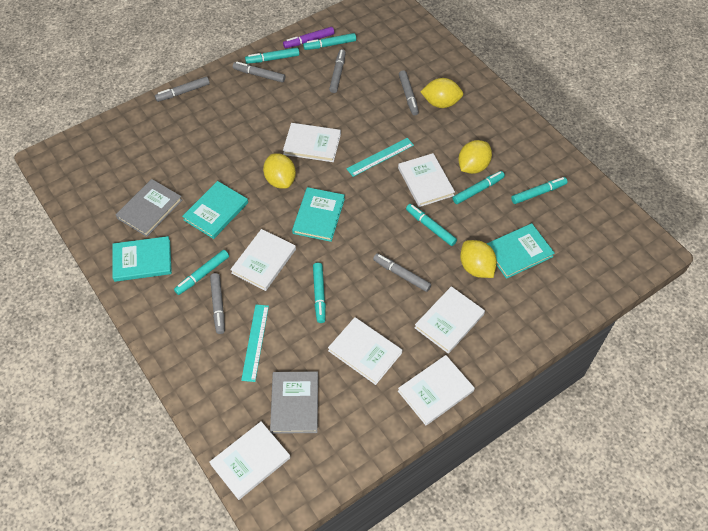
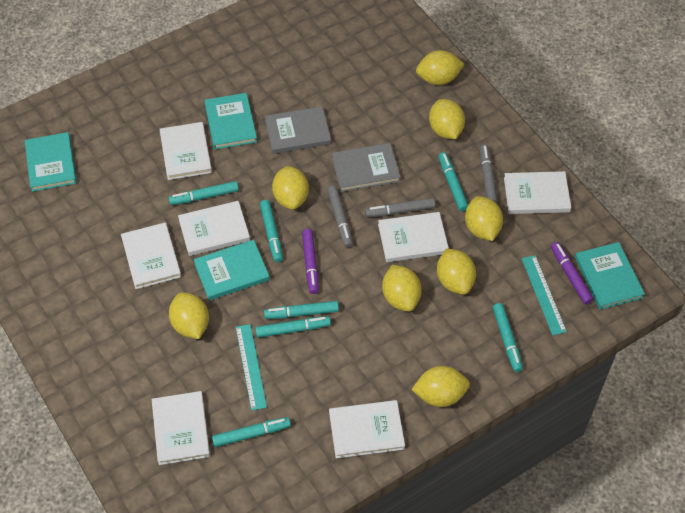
grey marker: 6 -> 3
purple marker: 1 -> 2
yellow lemon: 4 -> 8

